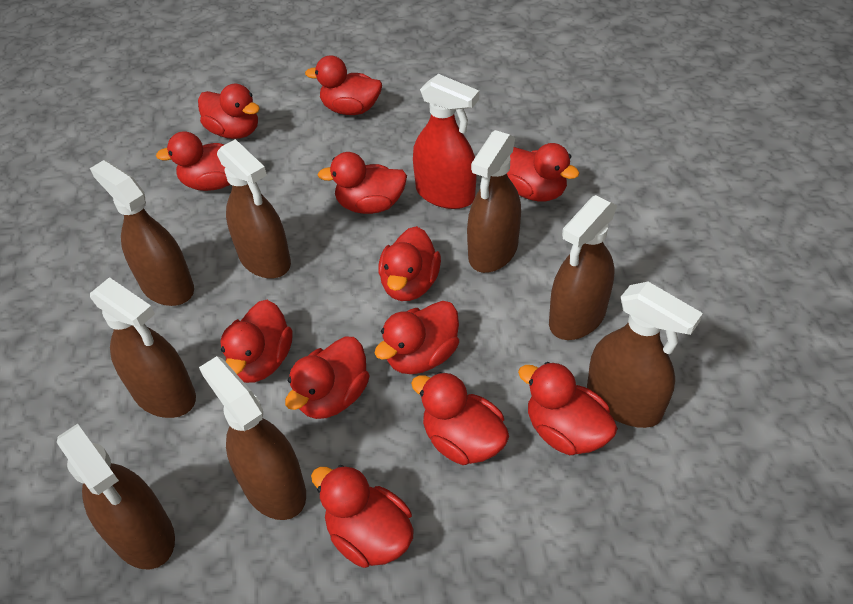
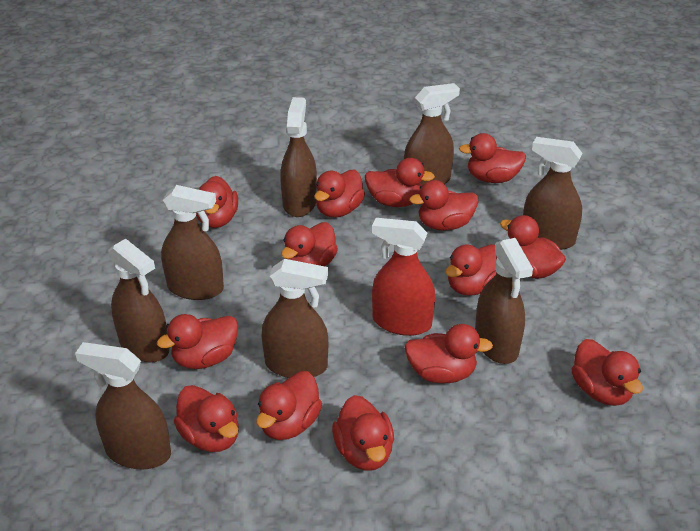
red duck: 12 -> 14

